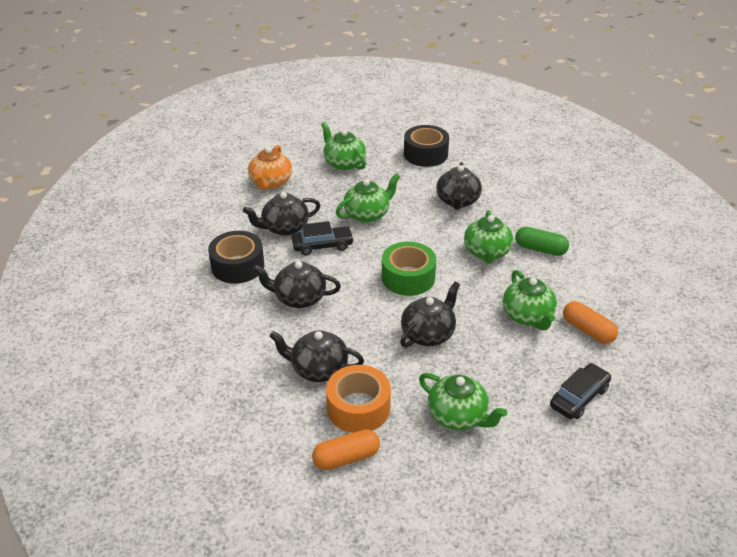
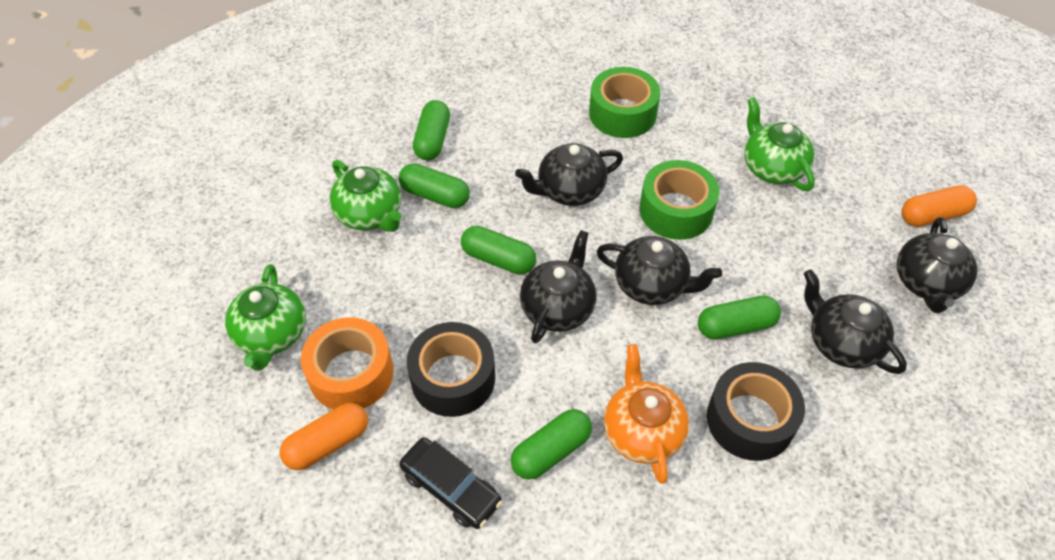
black car: 2 -> 1
green capsule: 1 -> 5
green tape: 1 -> 2
green teapot: 5 -> 3

